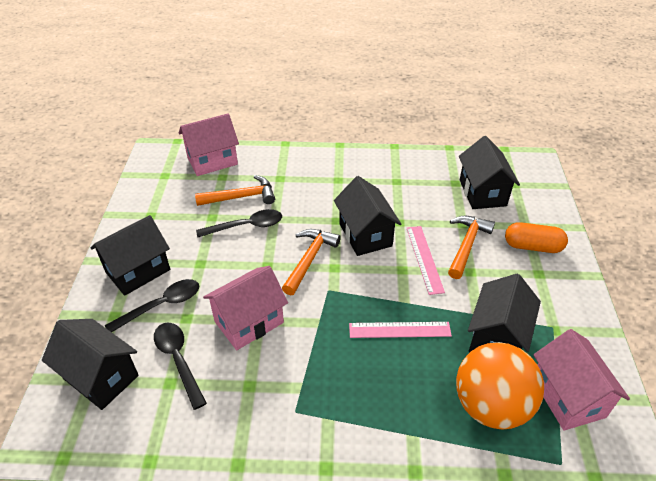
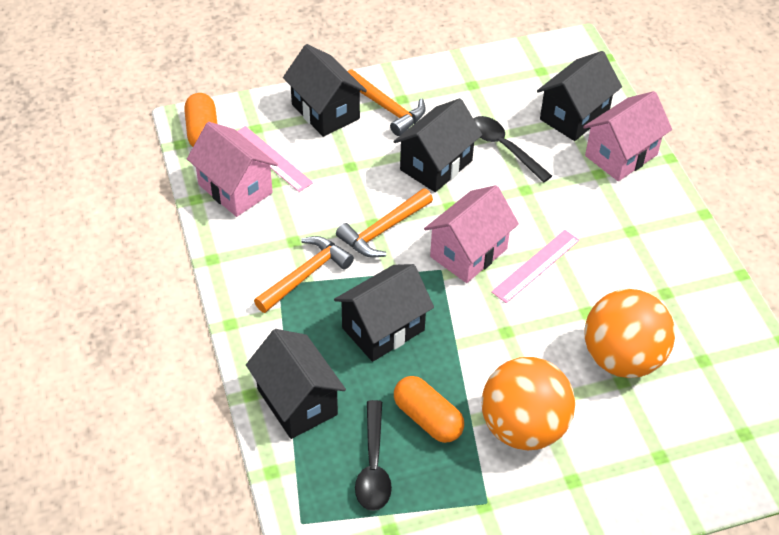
black spoon: 3 -> 2
orange ball: 1 -> 2
orange capsule: 1 -> 2

